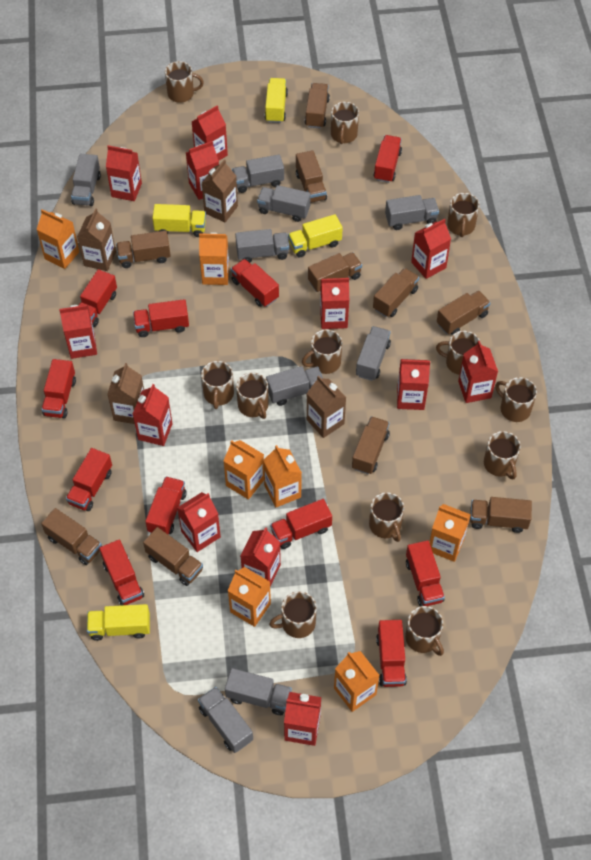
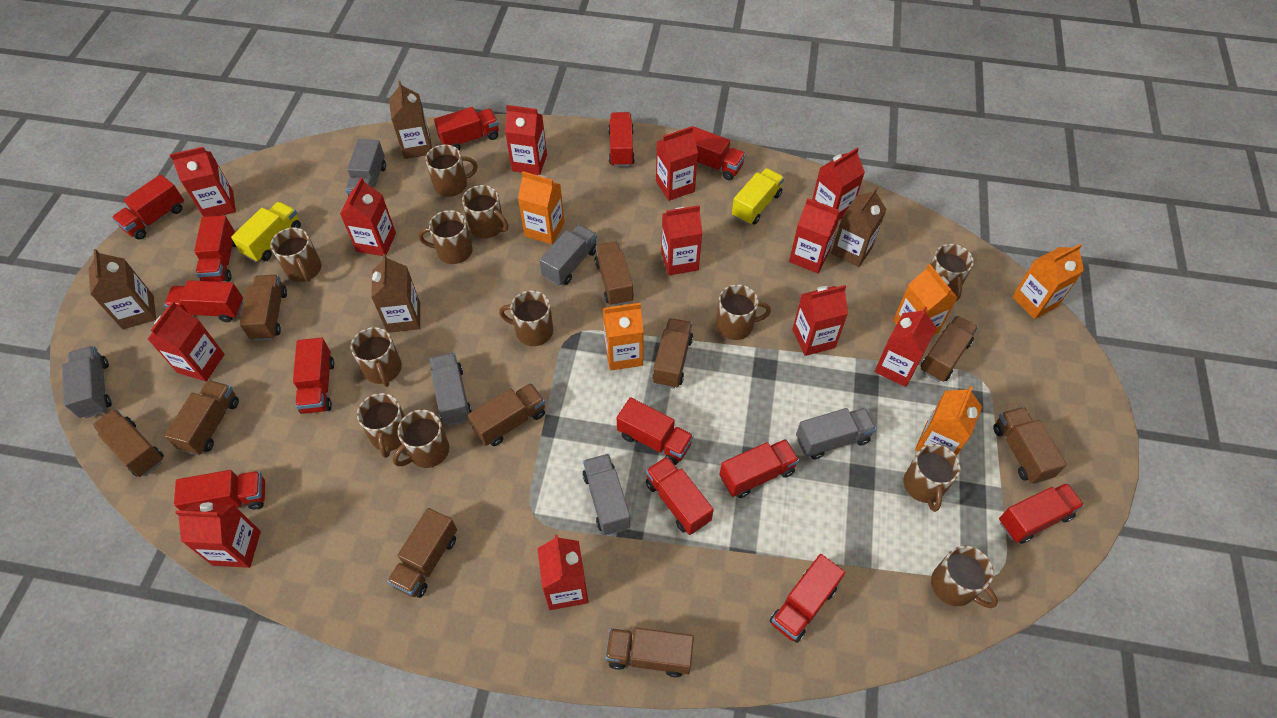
grey truck: 9 -> 6
orange carton: 7 -> 5
red truck: 11 -> 13
yellow truck: 4 -> 2

